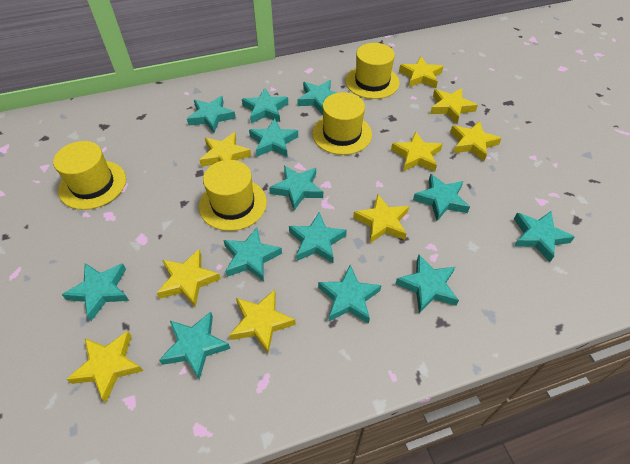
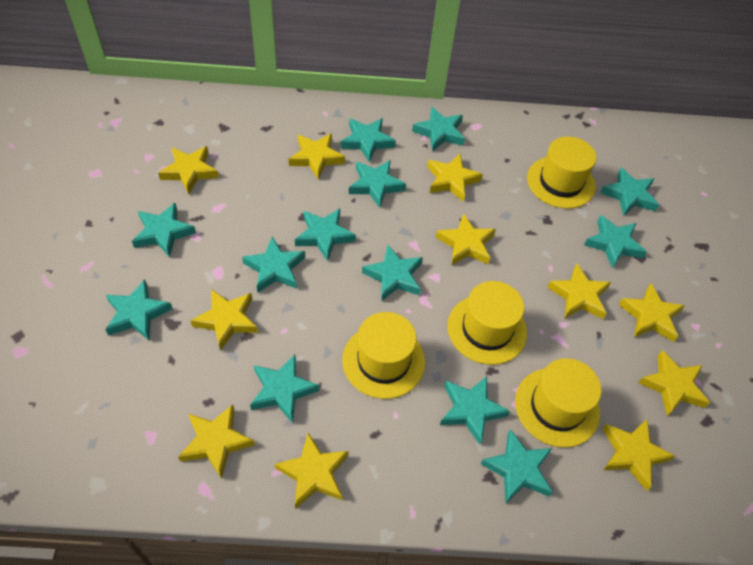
yellow star: 9 -> 11

